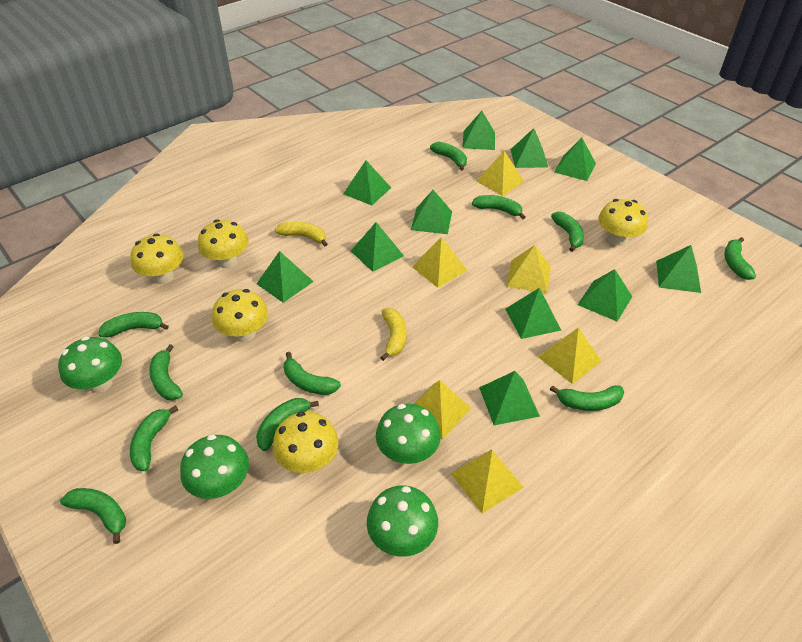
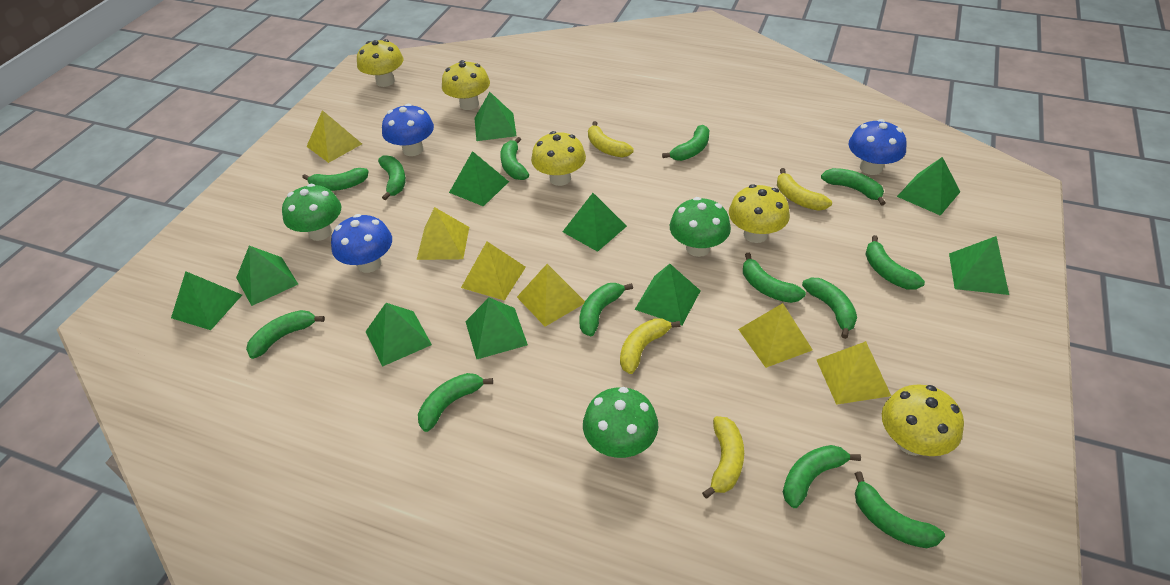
blue mushroom: 0 -> 3
green banana: 11 -> 13
green mushroom: 4 -> 3
green pyramid: 11 -> 10
yellow banana: 2 -> 4

